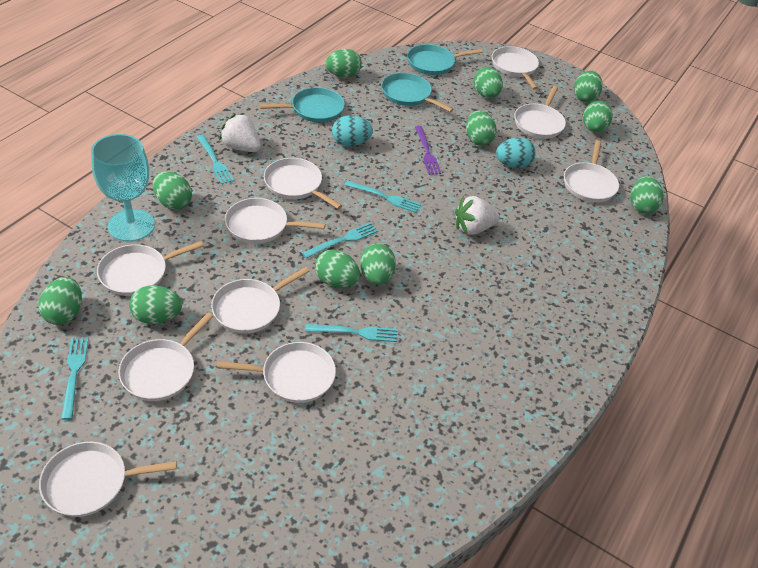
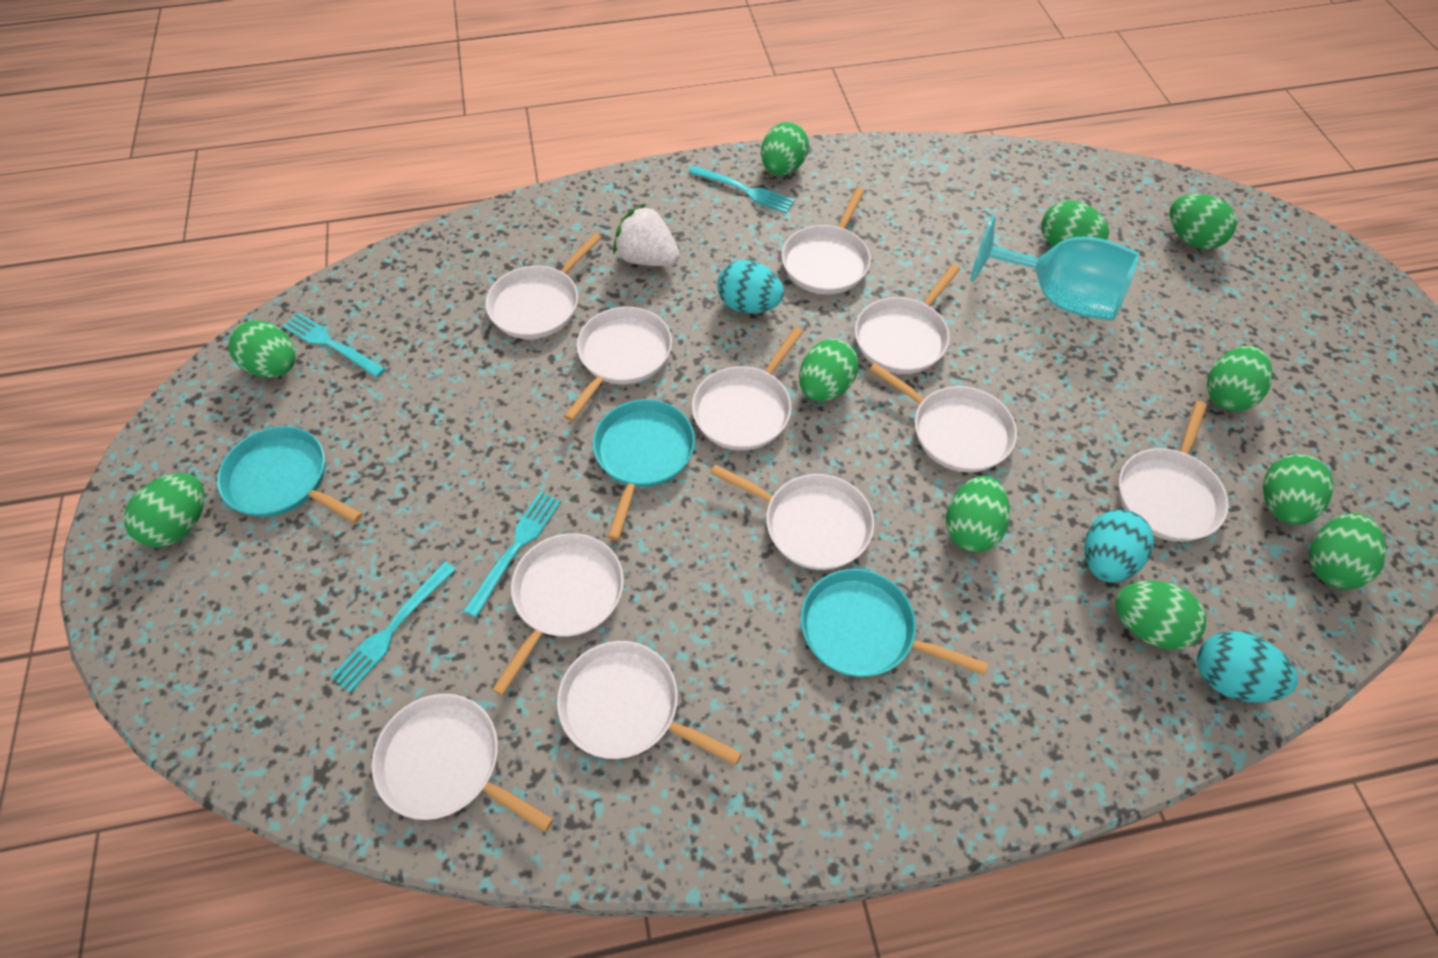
purple fork: 1 -> 0
turquoise egg: 2 -> 3
turquoise fork: 5 -> 4
white pan: 10 -> 11
white strawberry: 2 -> 1

